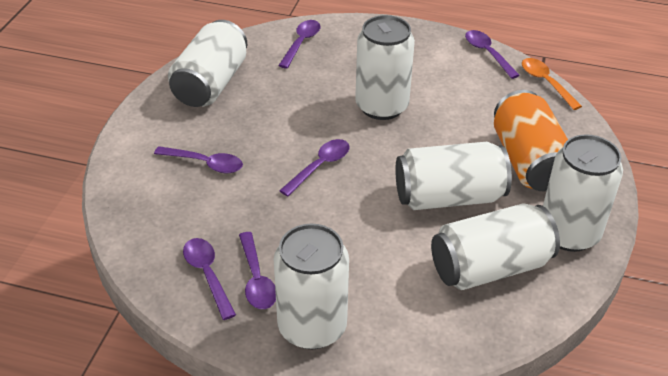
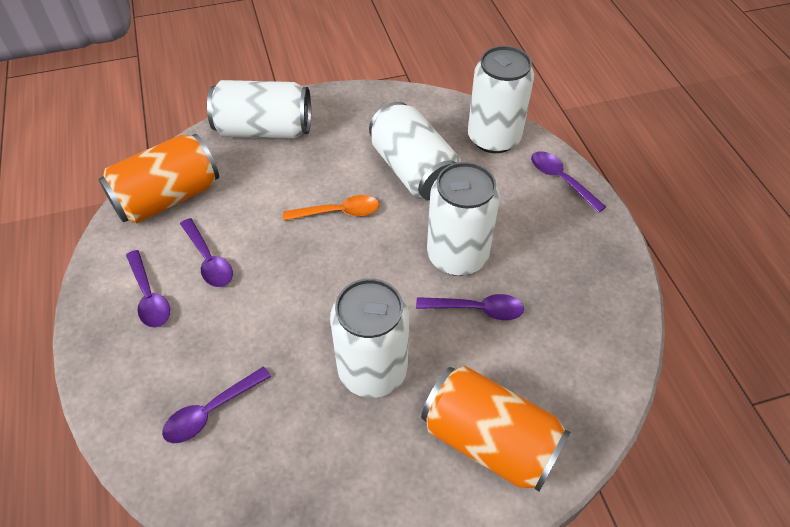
orange can: 1 -> 2
purple spoon: 6 -> 5
white can: 6 -> 5

